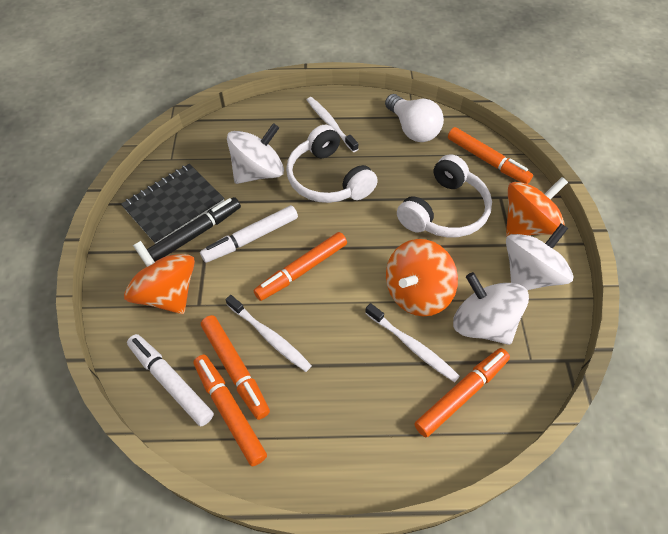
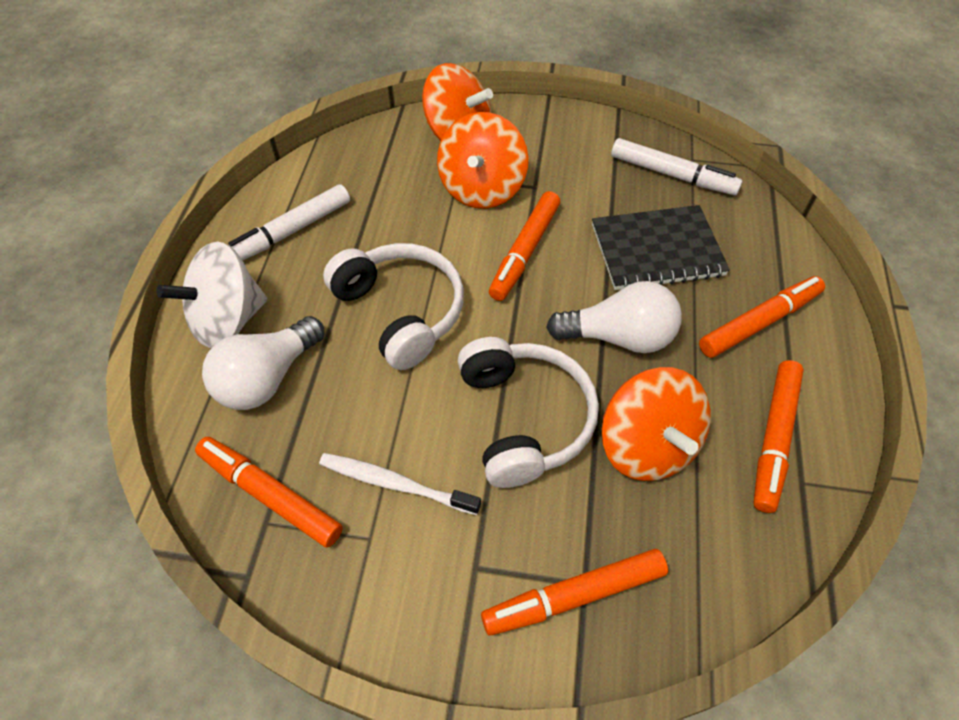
black marker: 1 -> 0
white light bulb: 1 -> 2
white spinning top: 3 -> 1
white toothbrush: 3 -> 1

